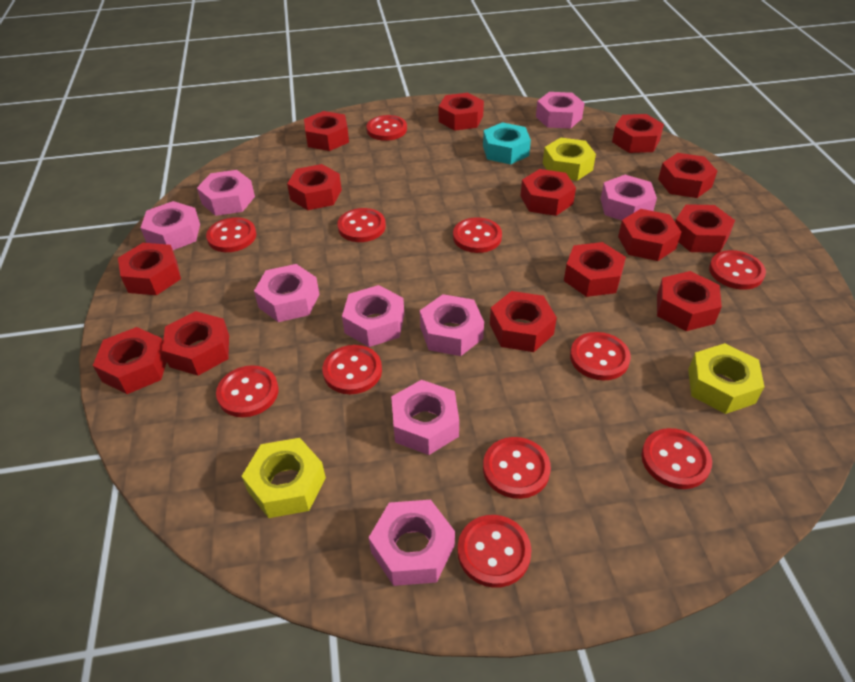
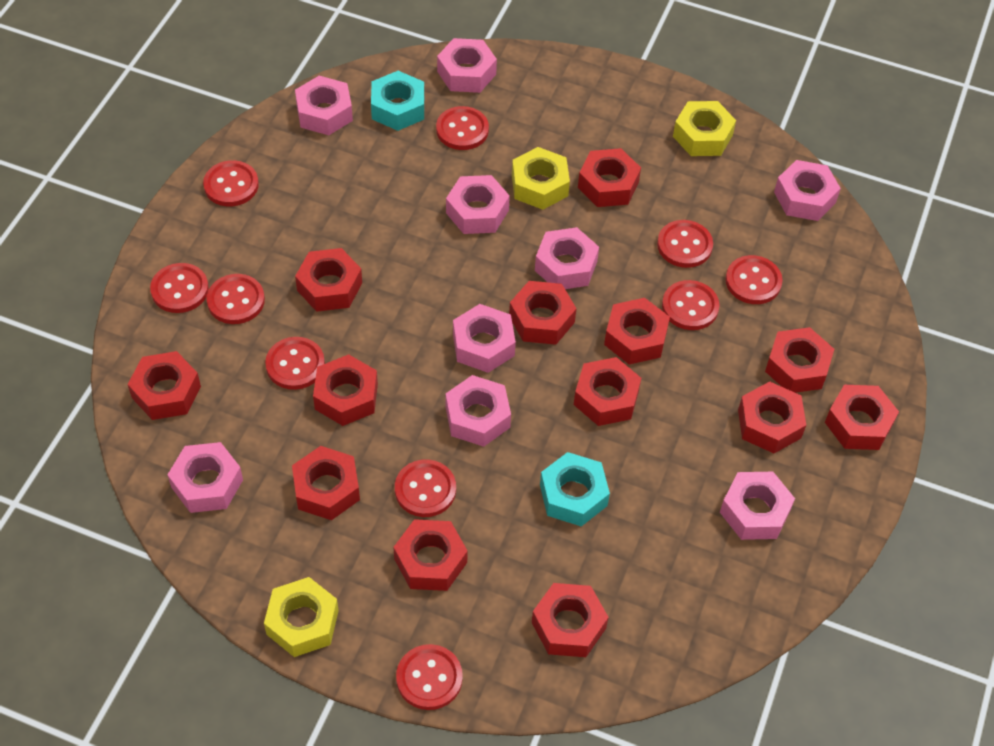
red button: 11 -> 10
red nut: 14 -> 13
turquoise nut: 1 -> 2

